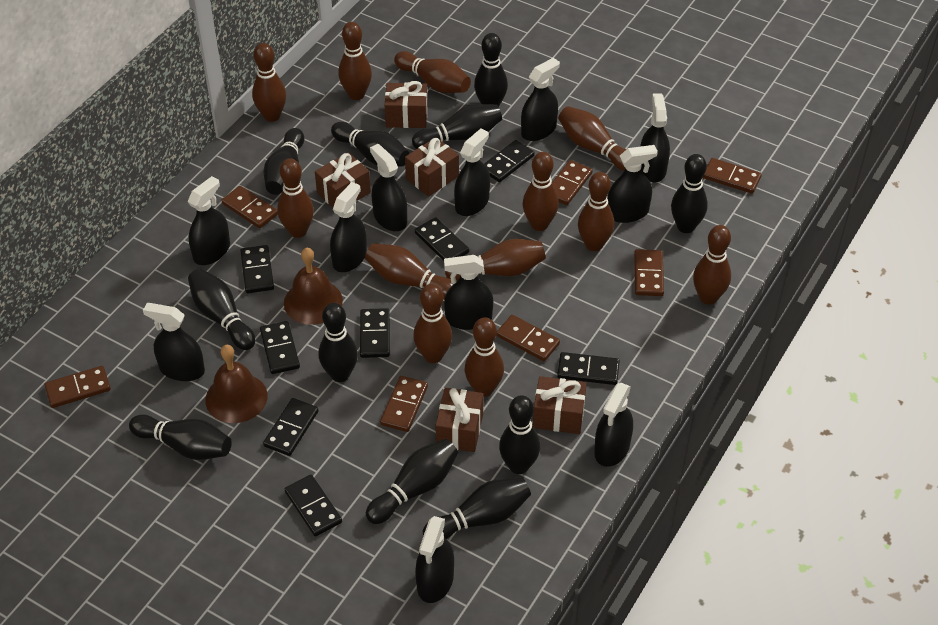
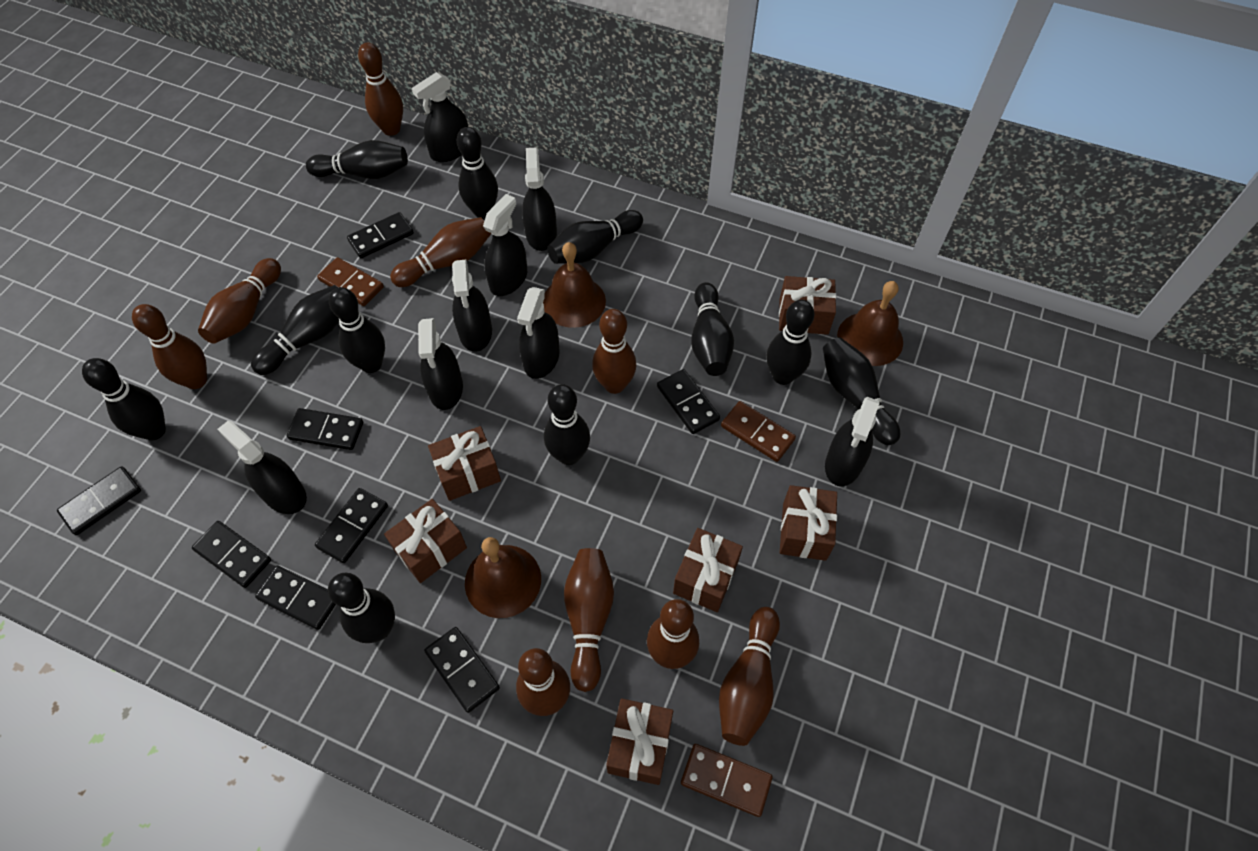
black spray bottle: 11 -> 8
brown bell: 2 -> 3
brown bowling pin: 12 -> 9
brown domino: 7 -> 3
brown gift: 5 -> 6

